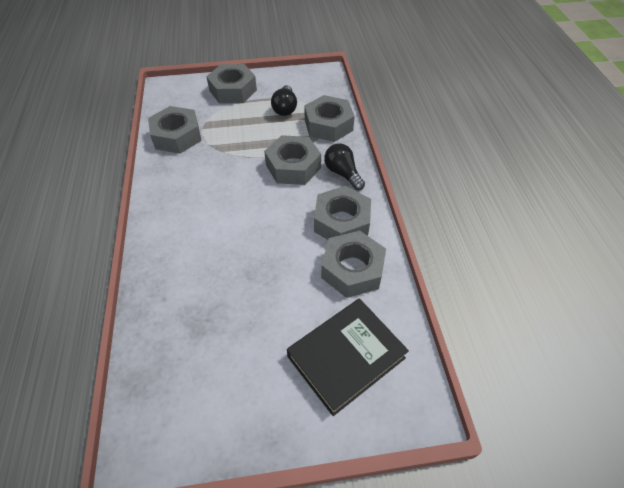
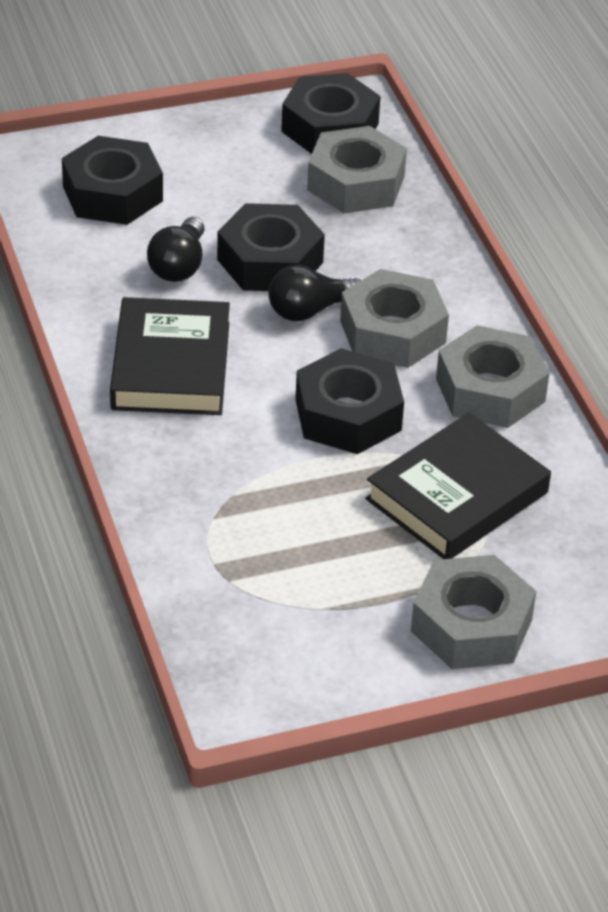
black book: 1 -> 2
black nut: 0 -> 4
grey nut: 6 -> 4

